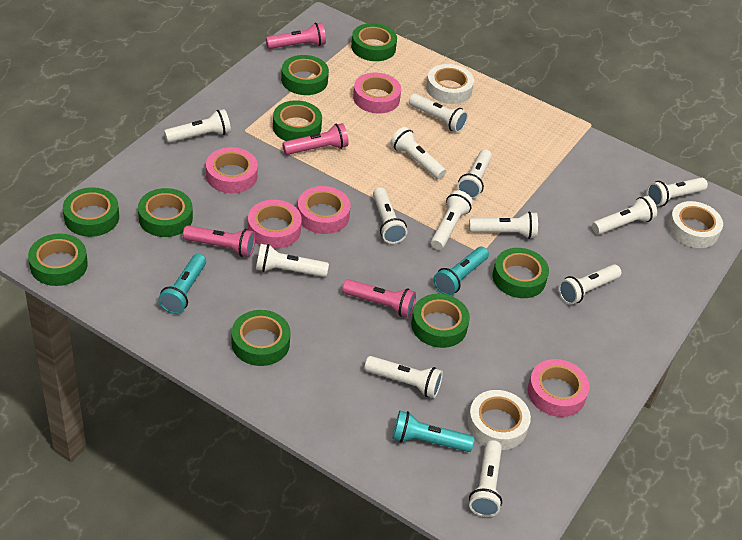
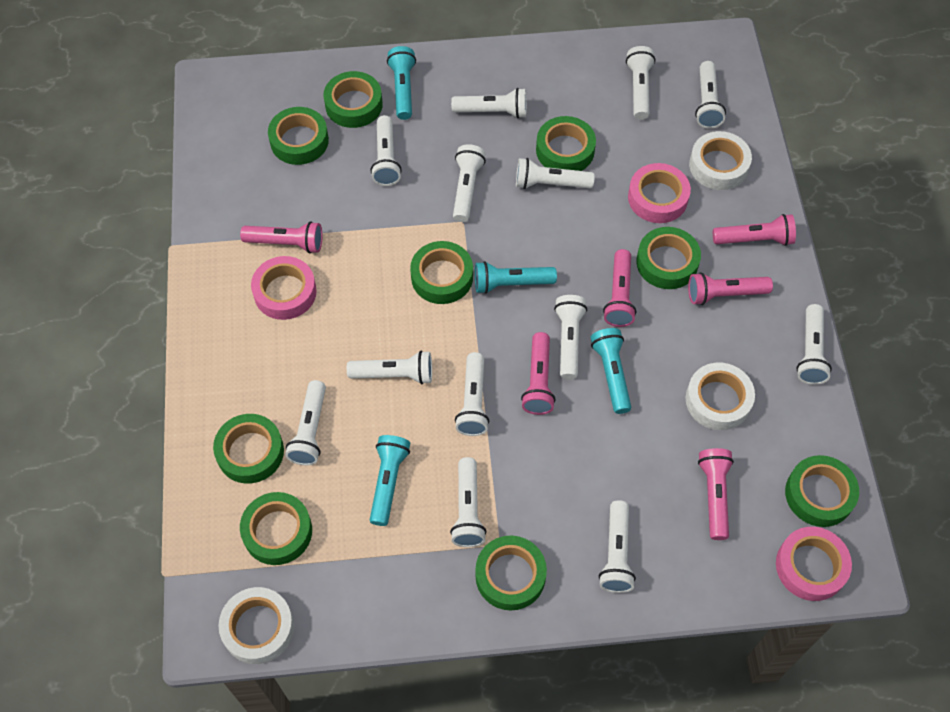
pink flashlight: 4 -> 6
pink tape: 5 -> 3
turquoise flashlight: 3 -> 4

